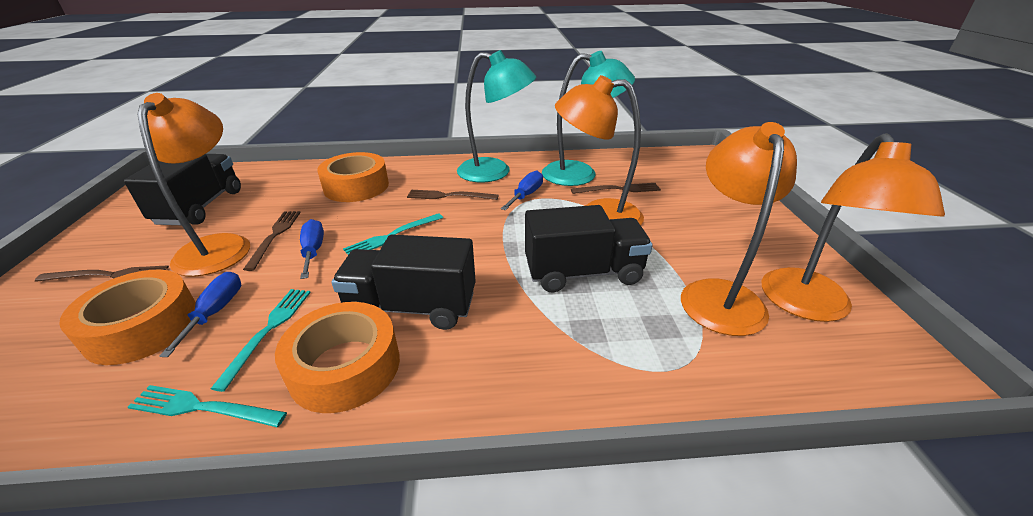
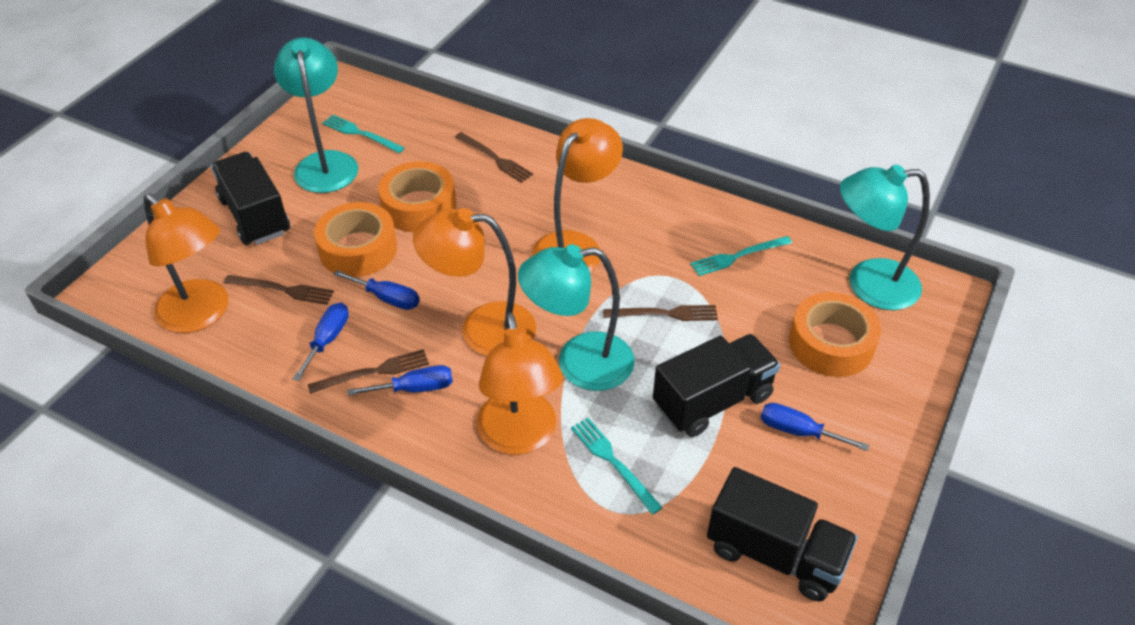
blue screwdriver: 3 -> 4
turquoise lamp: 2 -> 3

